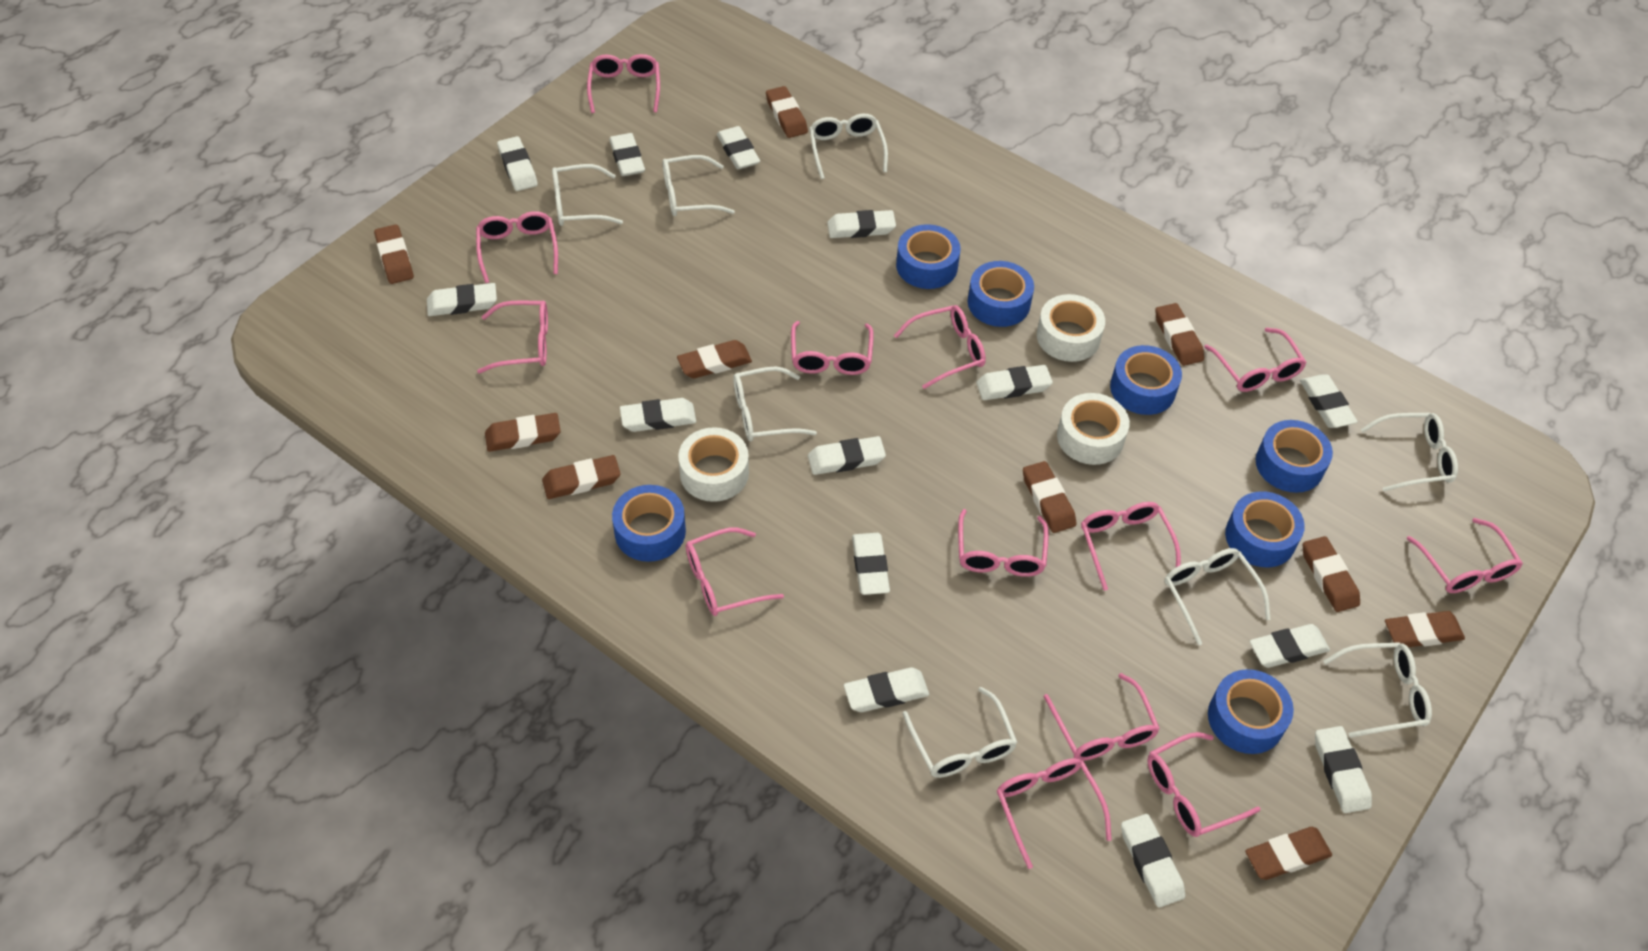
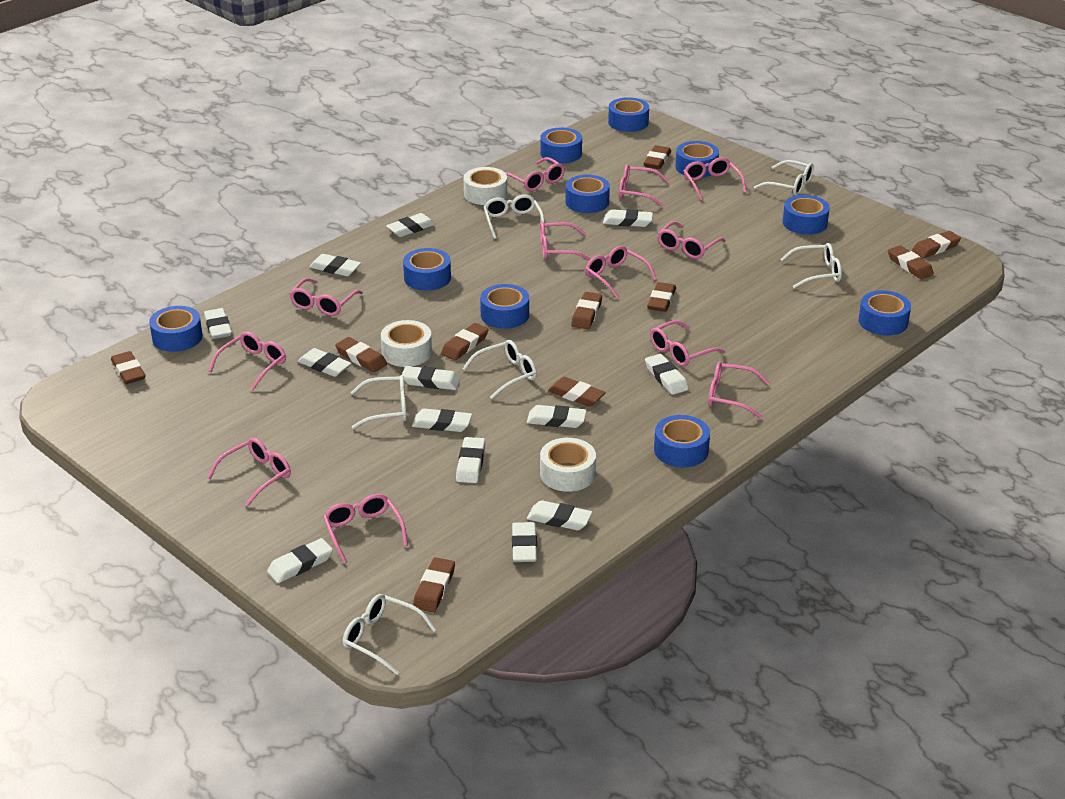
blue tape: 7 -> 10
pink glasses: 13 -> 12
white eraser: 14 -> 13
white glasses: 8 -> 6

